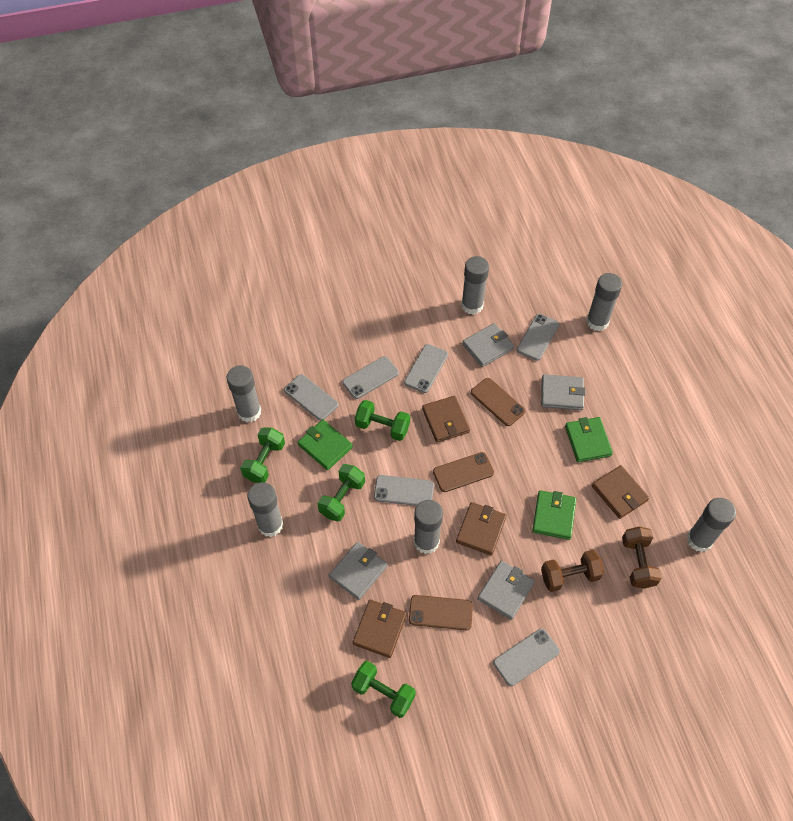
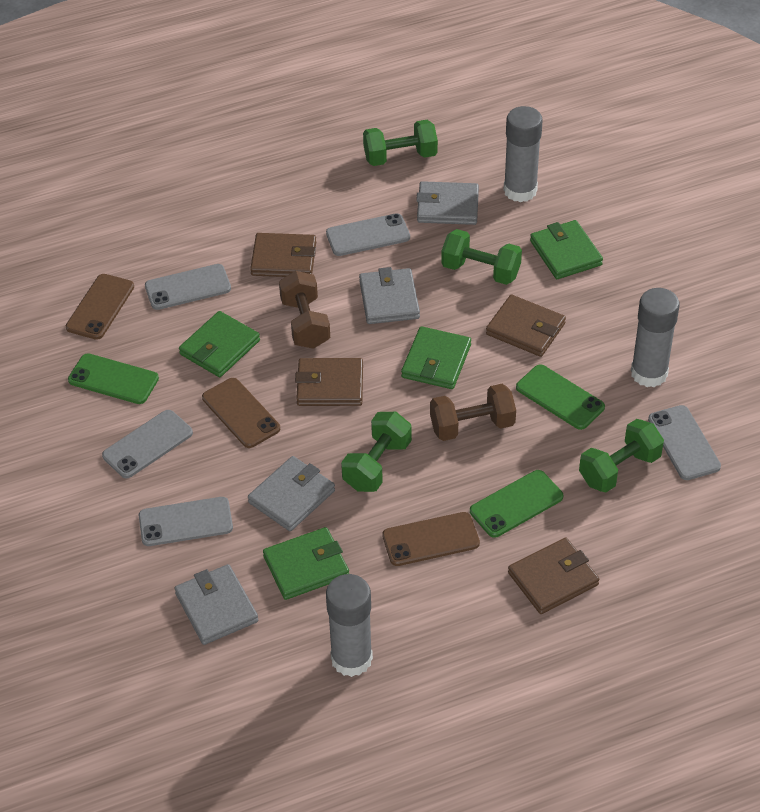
green phone: 0 -> 3
green wallet: 3 -> 4
grey glue stick: 6 -> 3
grey phone: 6 -> 5

